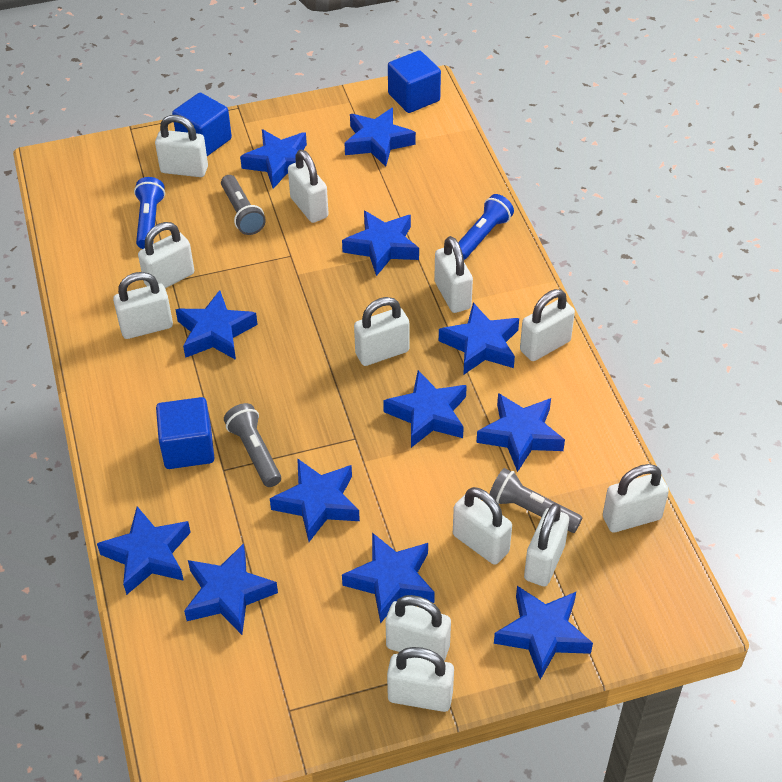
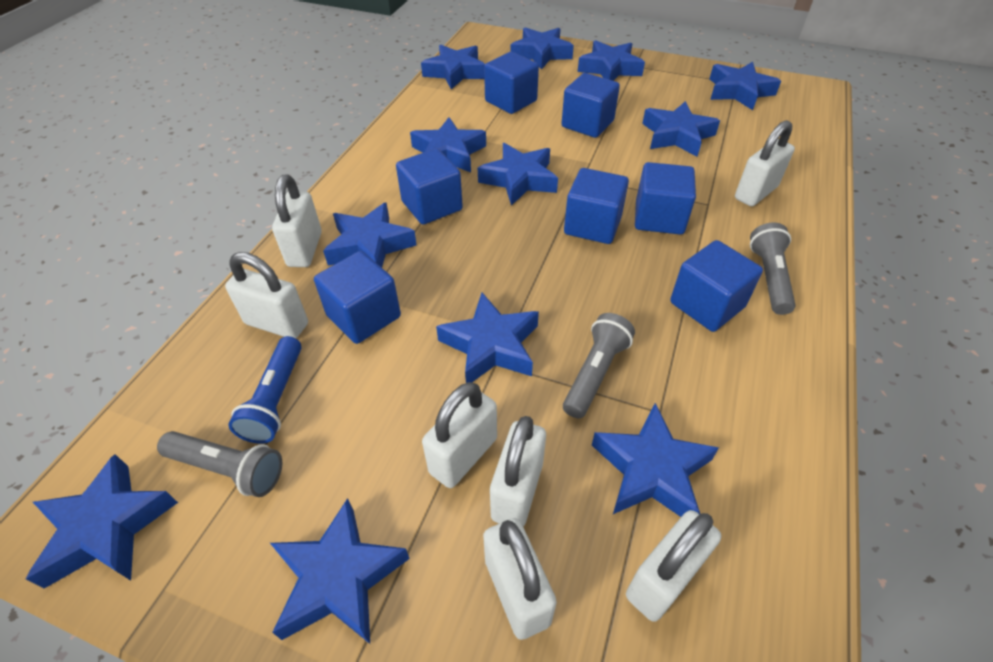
blue cube: 3 -> 7
blue flashlight: 2 -> 1
white padlock: 12 -> 7

